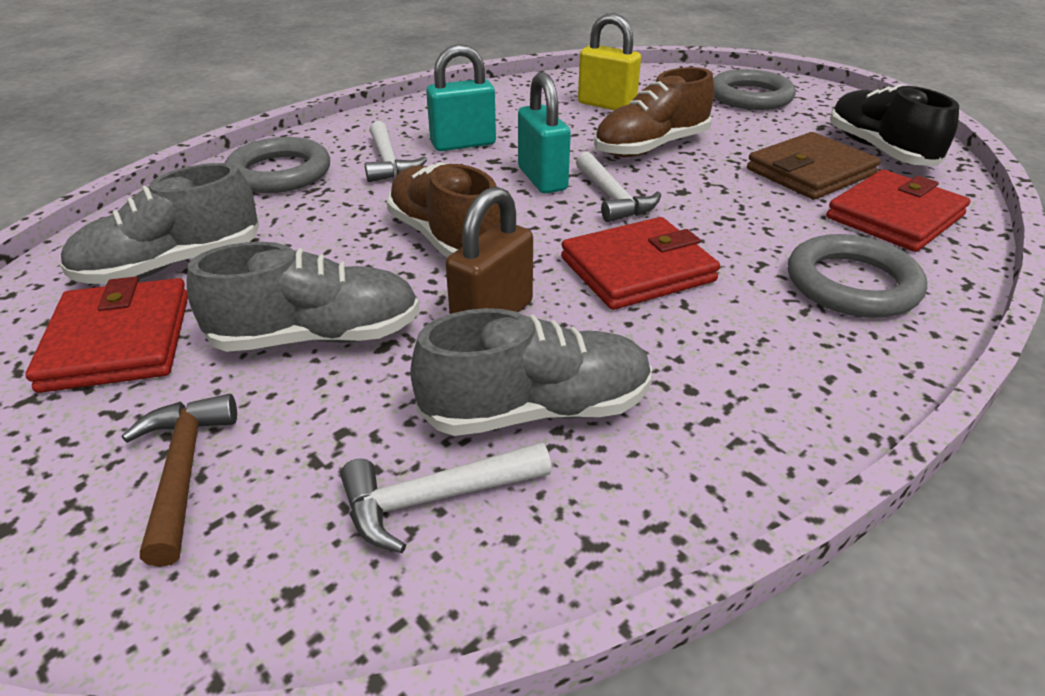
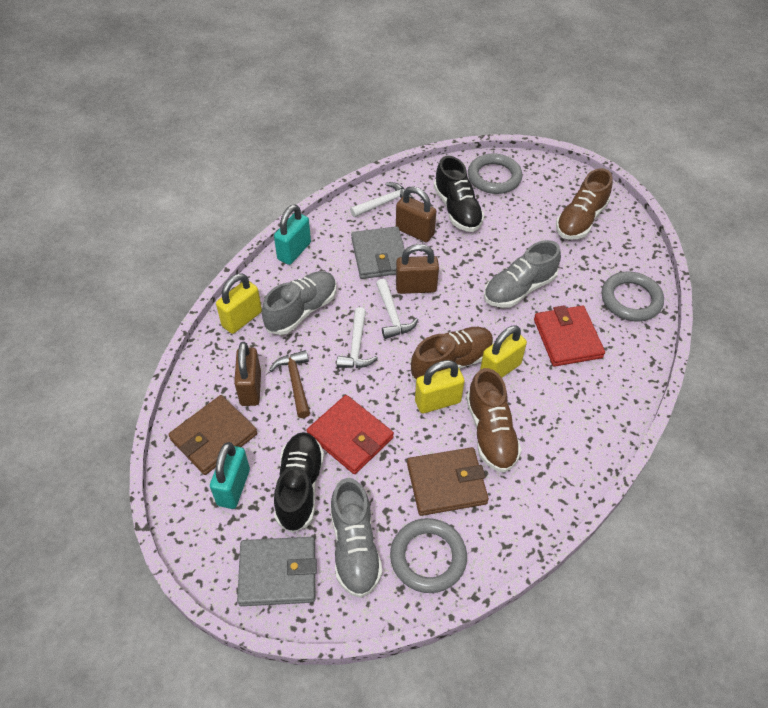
black shoe: 1 -> 2
brown padlock: 1 -> 3
brown shoe: 2 -> 3
brown wallet: 1 -> 2
grey wallet: 0 -> 2
red wallet: 3 -> 2
yellow padlock: 1 -> 3

